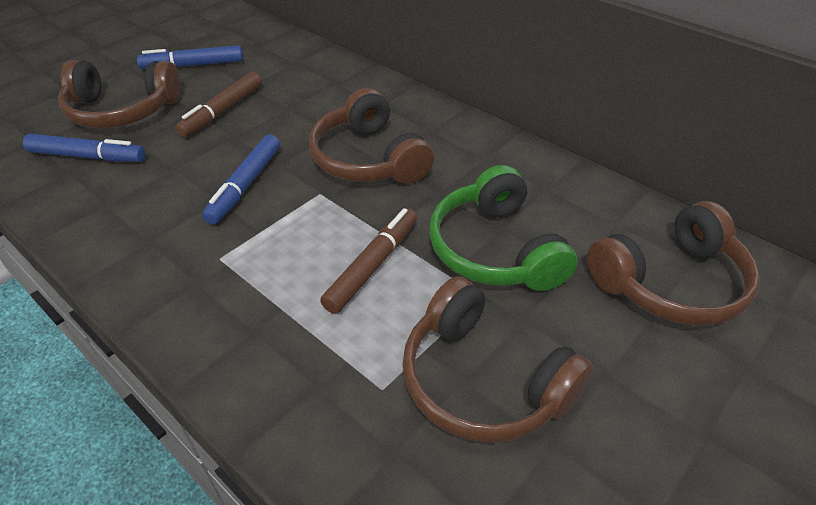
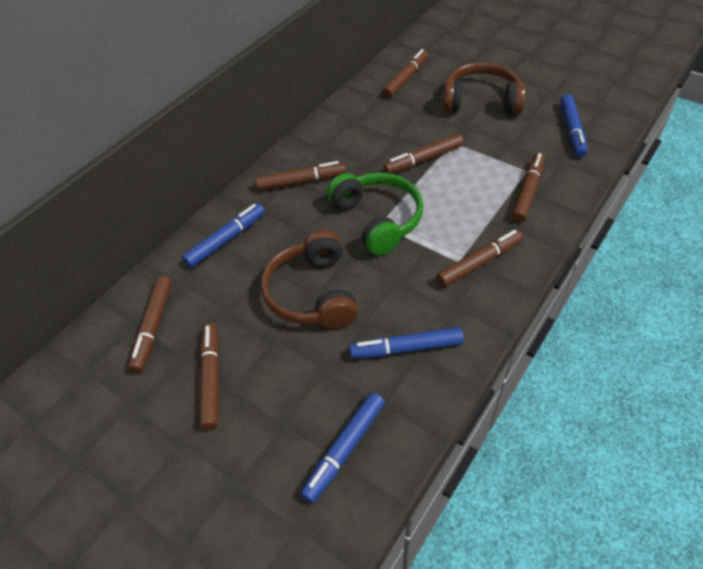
blue marker: 3 -> 4
brown headphones: 4 -> 2
brown marker: 2 -> 7

